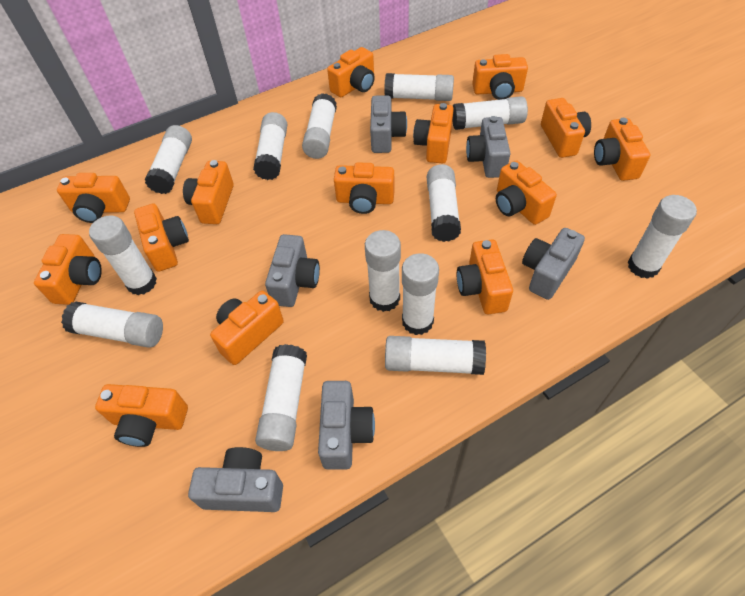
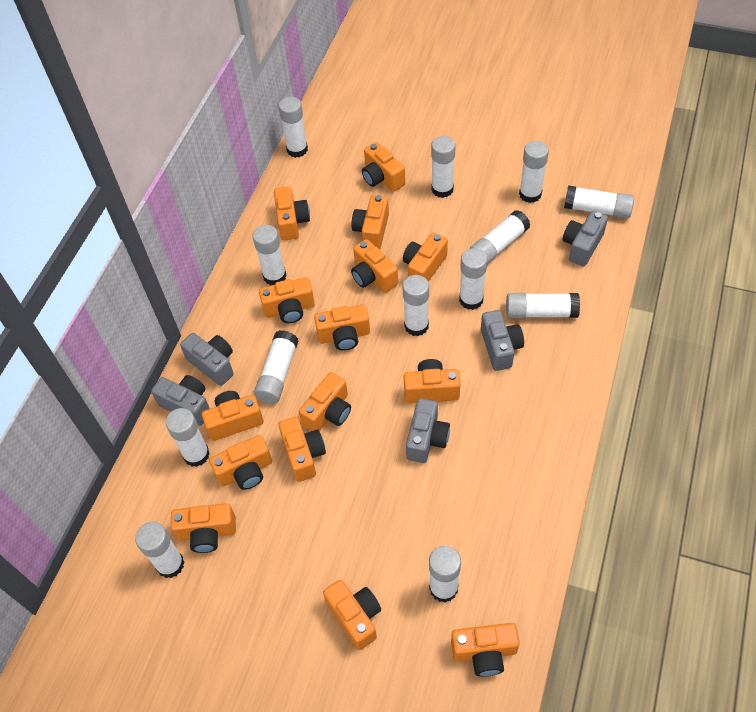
grey camera: 6 -> 5
orange camera: 14 -> 15

